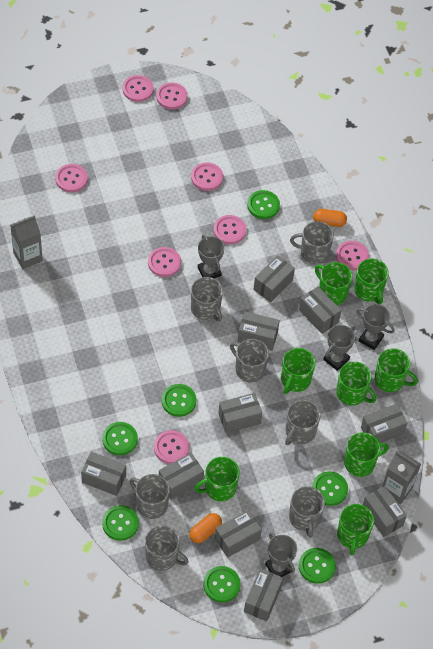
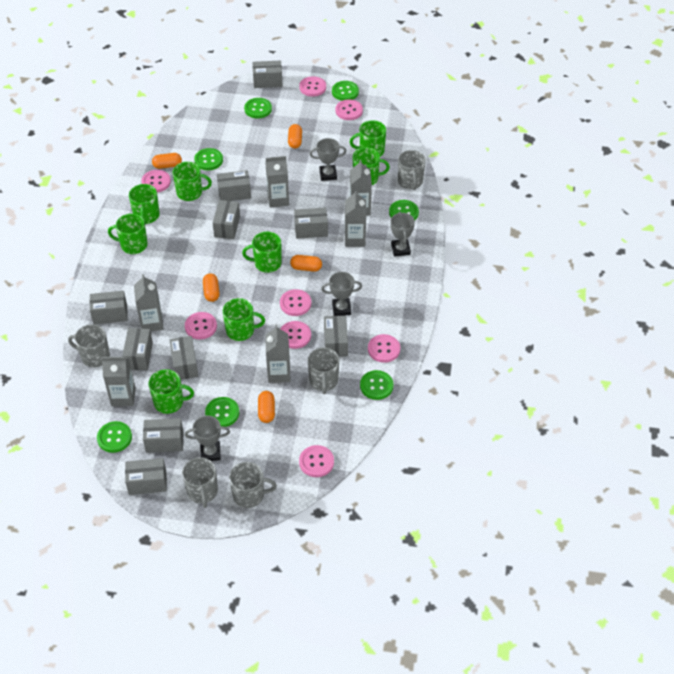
grey carton: 2 -> 6
grey mug: 7 -> 5
orange capsule: 2 -> 5

